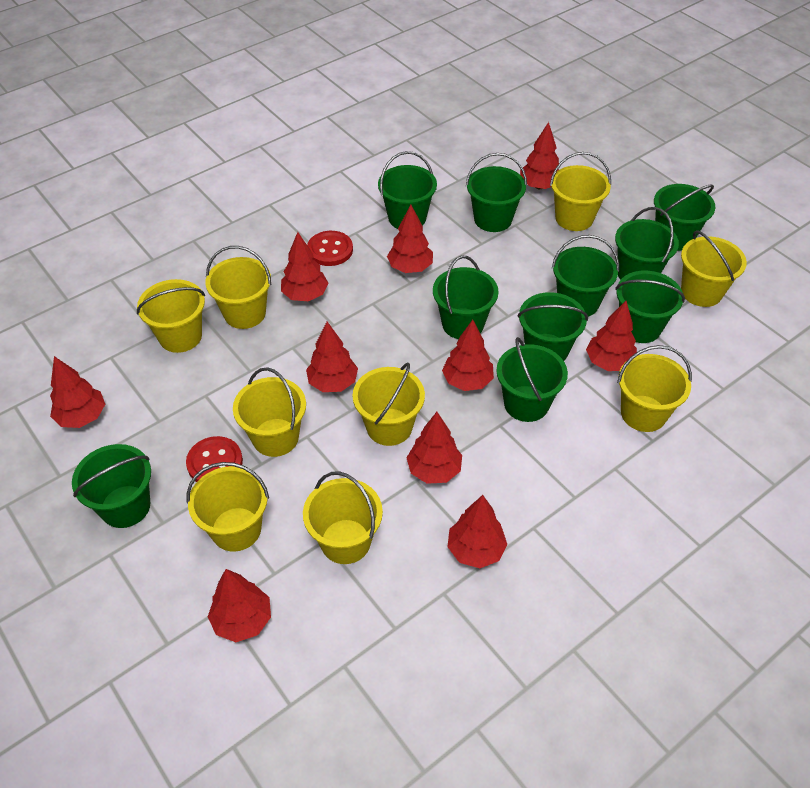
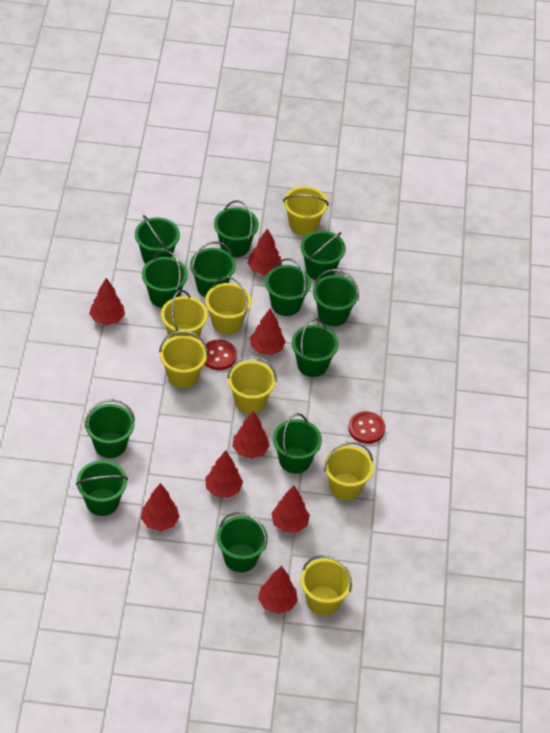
green bucket: 10 -> 12
red tree: 10 -> 8
yellow bucket: 9 -> 7

